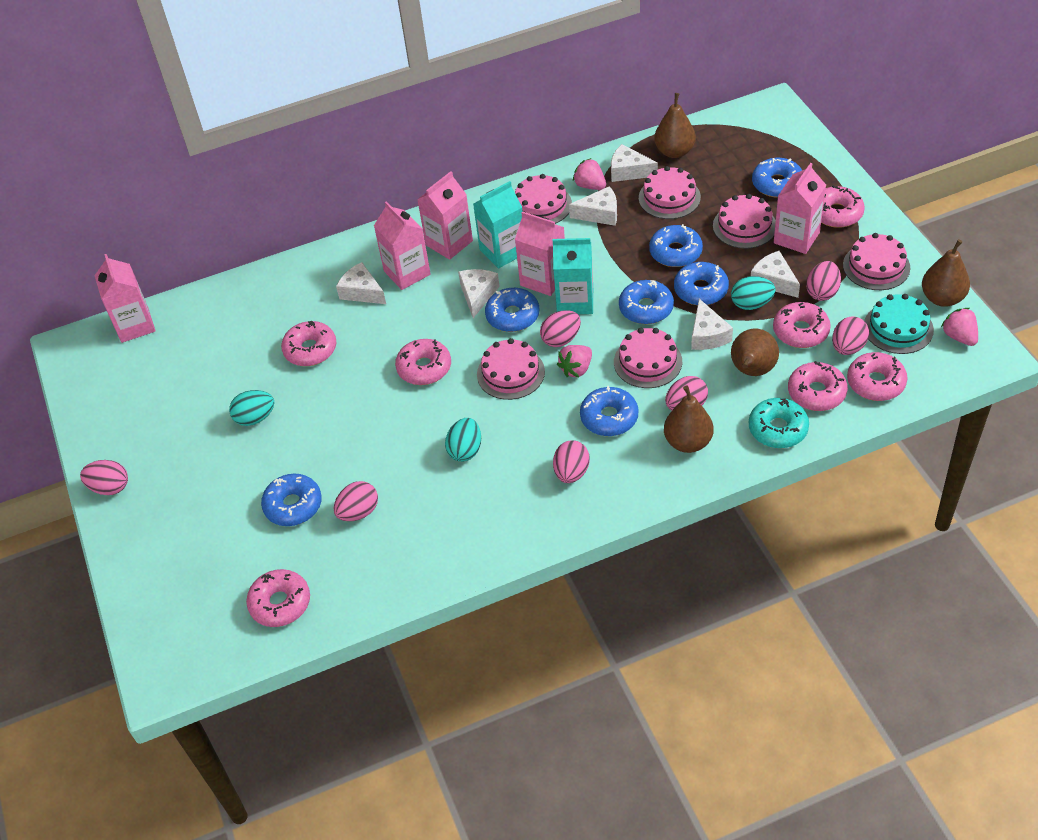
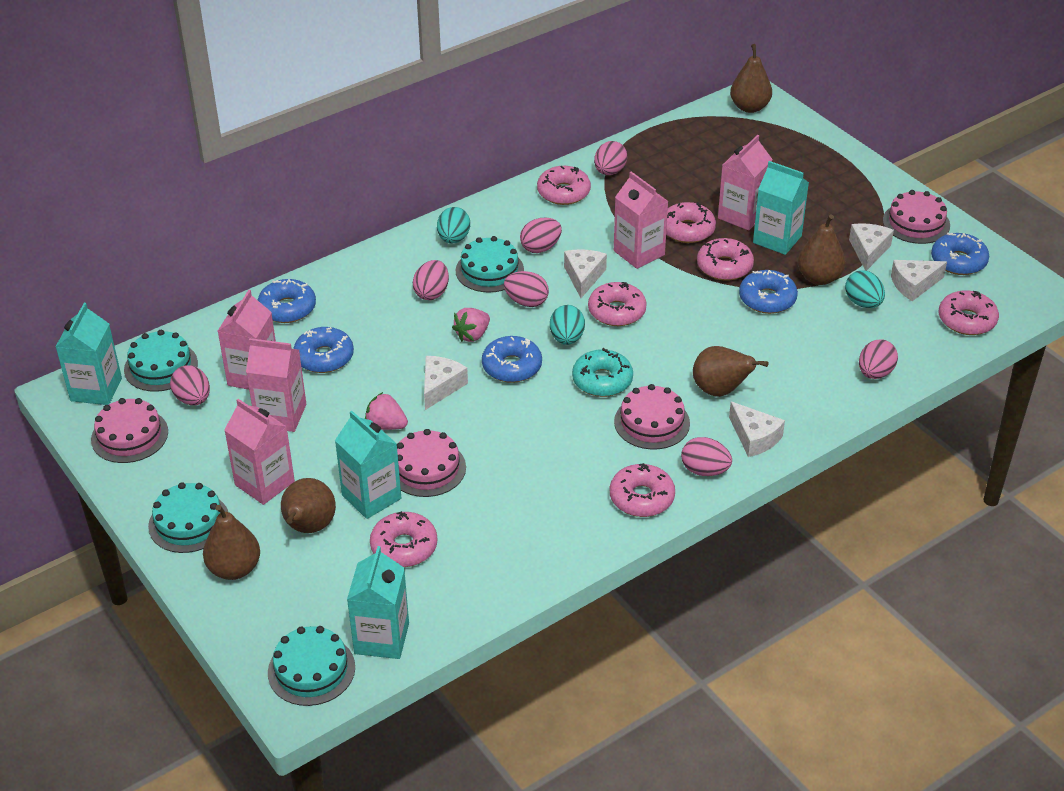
blue donut: 7 -> 5
brown pear: 4 -> 5
pink cake: 6 -> 4
pink strawberry: 3 -> 2
turquoise cake: 1 -> 4
turquoise carton: 2 -> 4
white cheese: 6 -> 5

